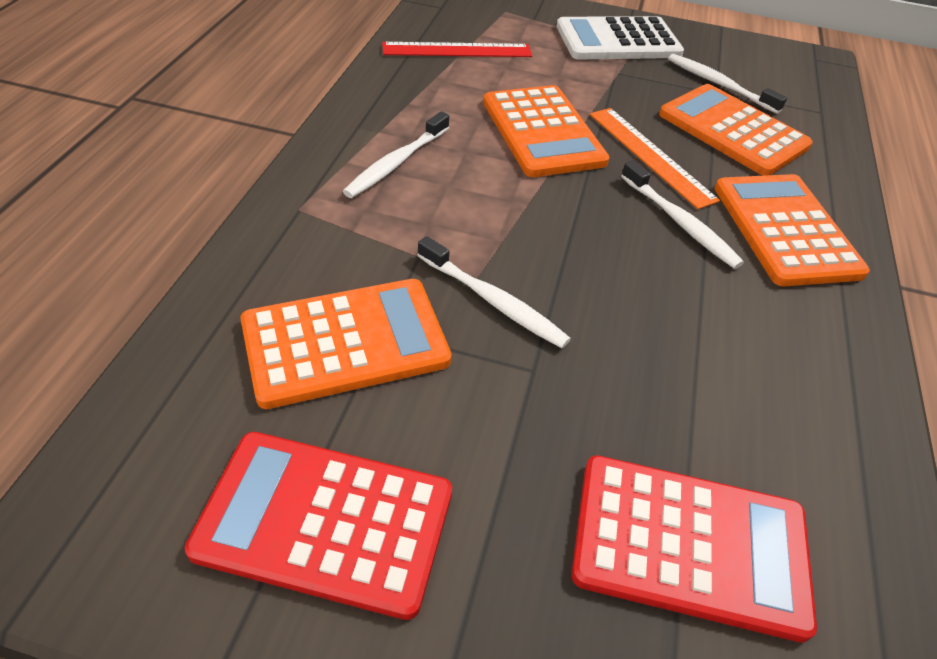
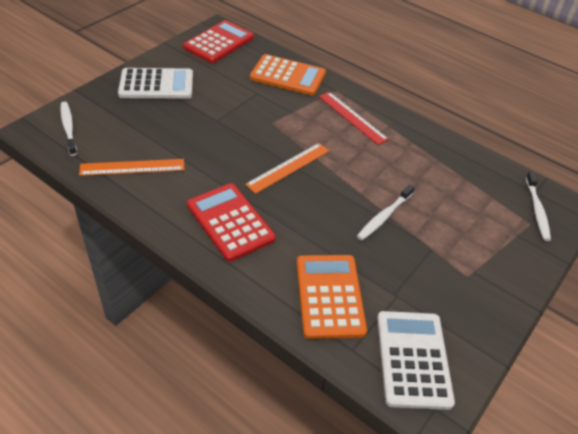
orange calculator: 4 -> 2
orange ruler: 1 -> 2
white calculator: 1 -> 2
white toothbrush: 4 -> 3

